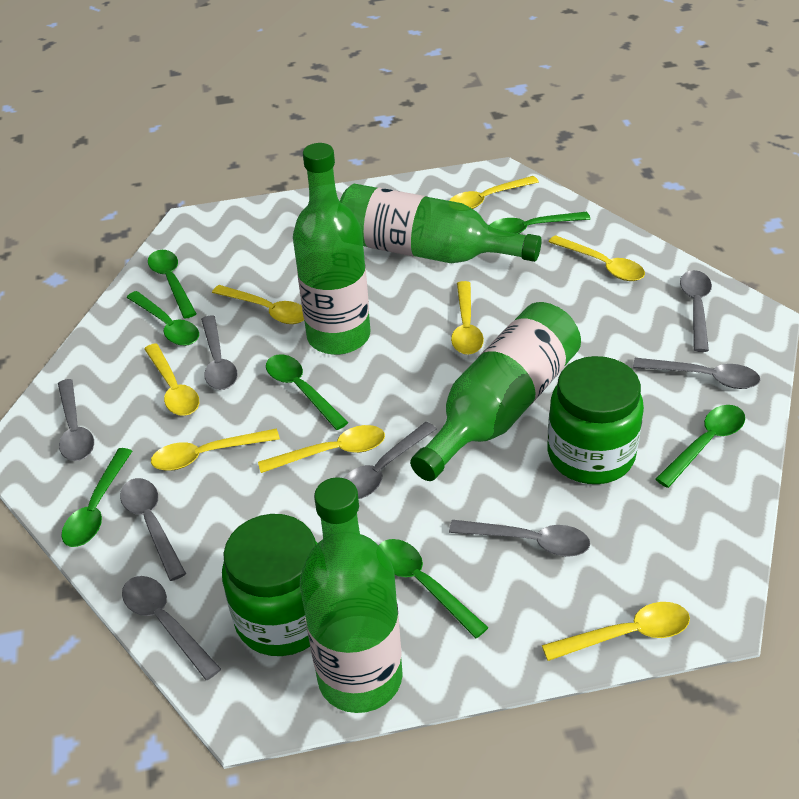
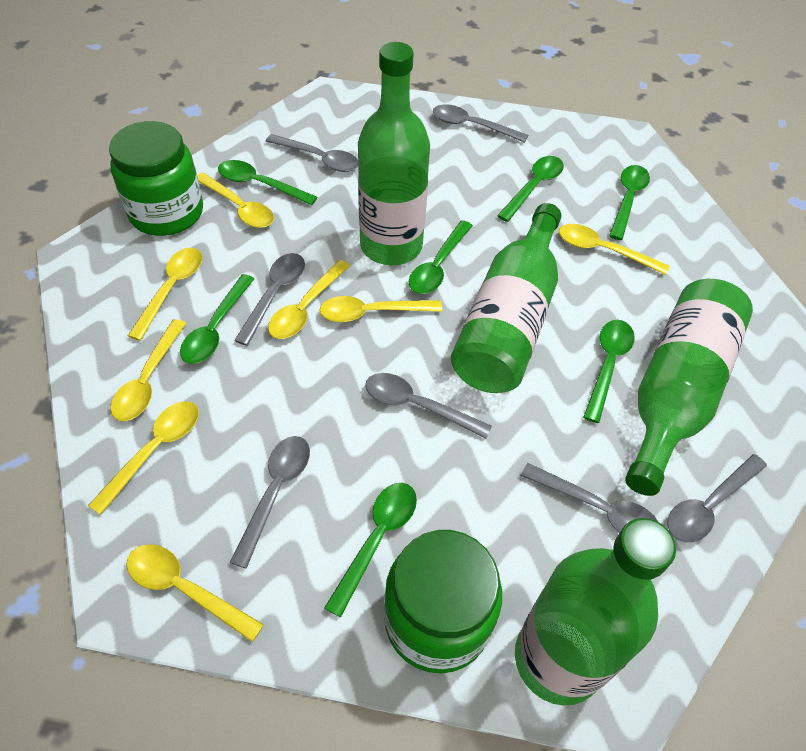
grey spoon: 8 -> 7

